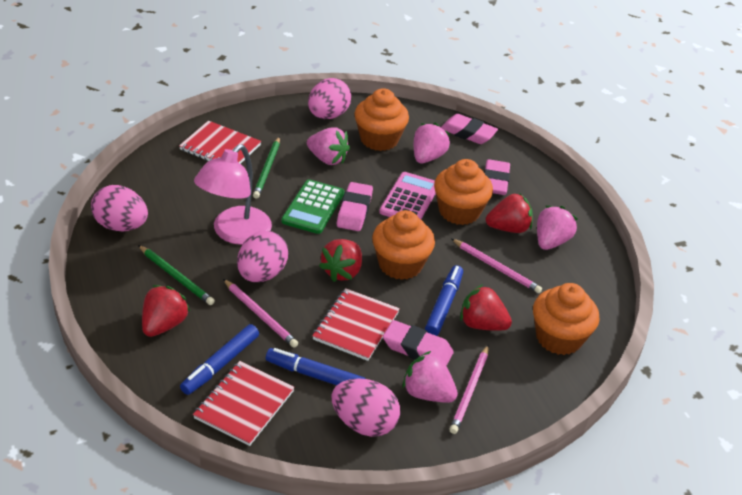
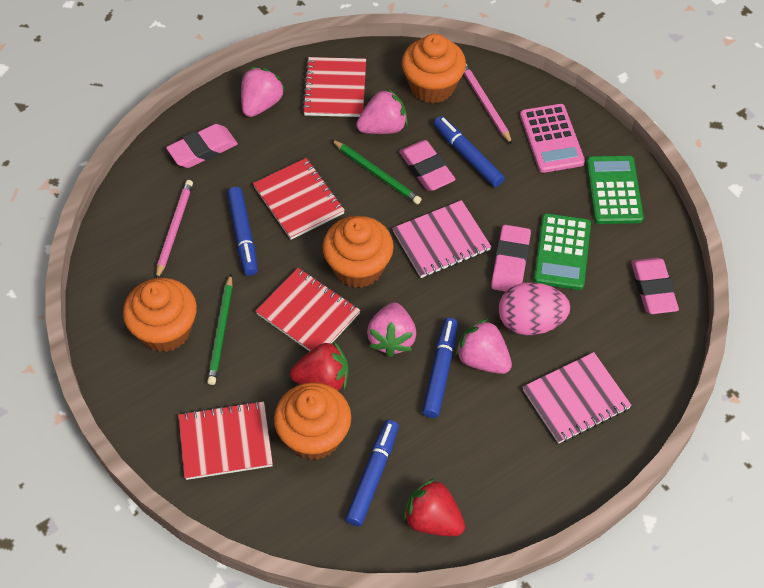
blue marker: 3 -> 4
green calculator: 1 -> 2
pink egg: 4 -> 1
pink lamp: 1 -> 0
pink notebook: 0 -> 2
pink pencil: 3 -> 2
red notebook: 3 -> 4
red strawberry: 4 -> 2

